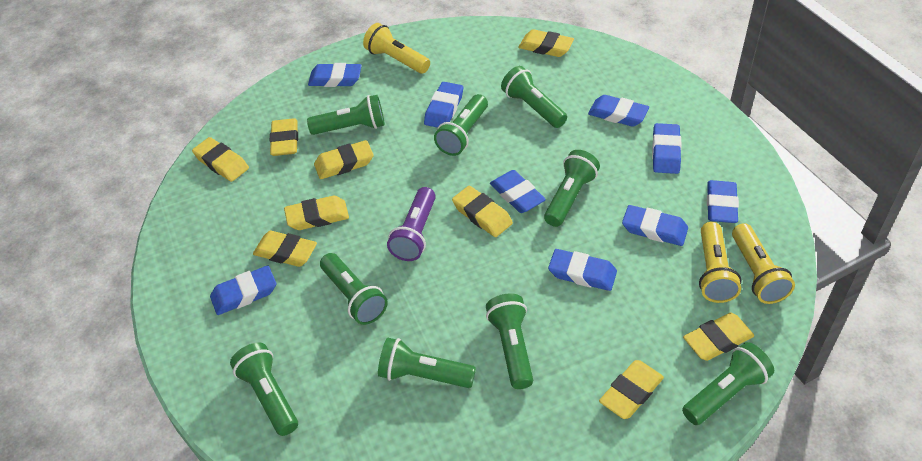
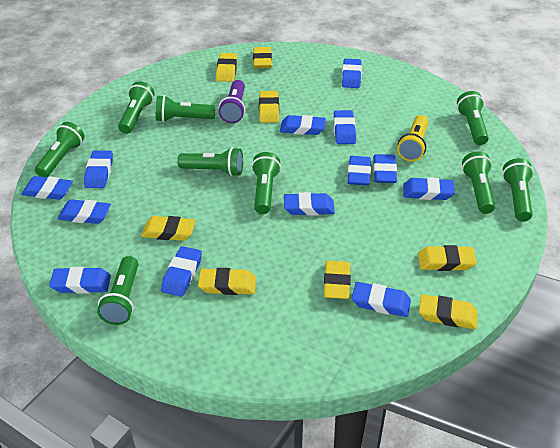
blue eraser: 9 -> 13
yellow eraser: 9 -> 8
yellow flashlight: 3 -> 1

